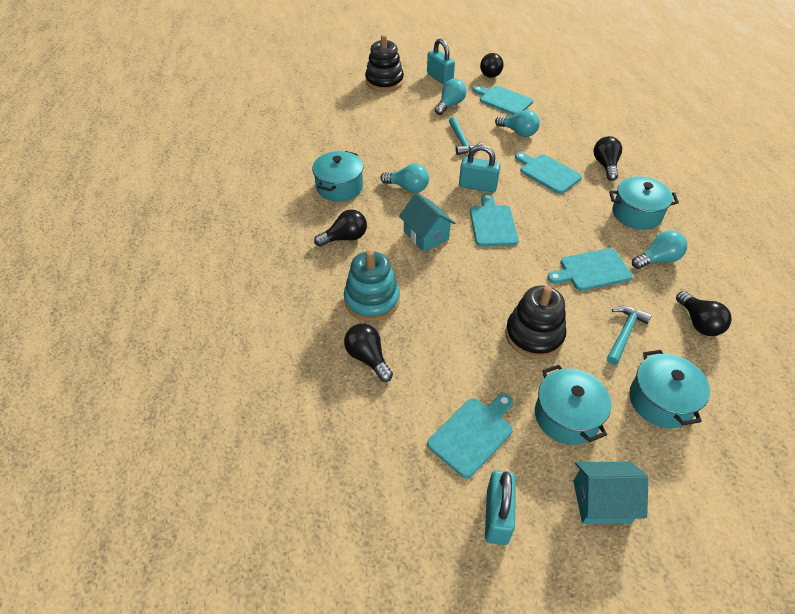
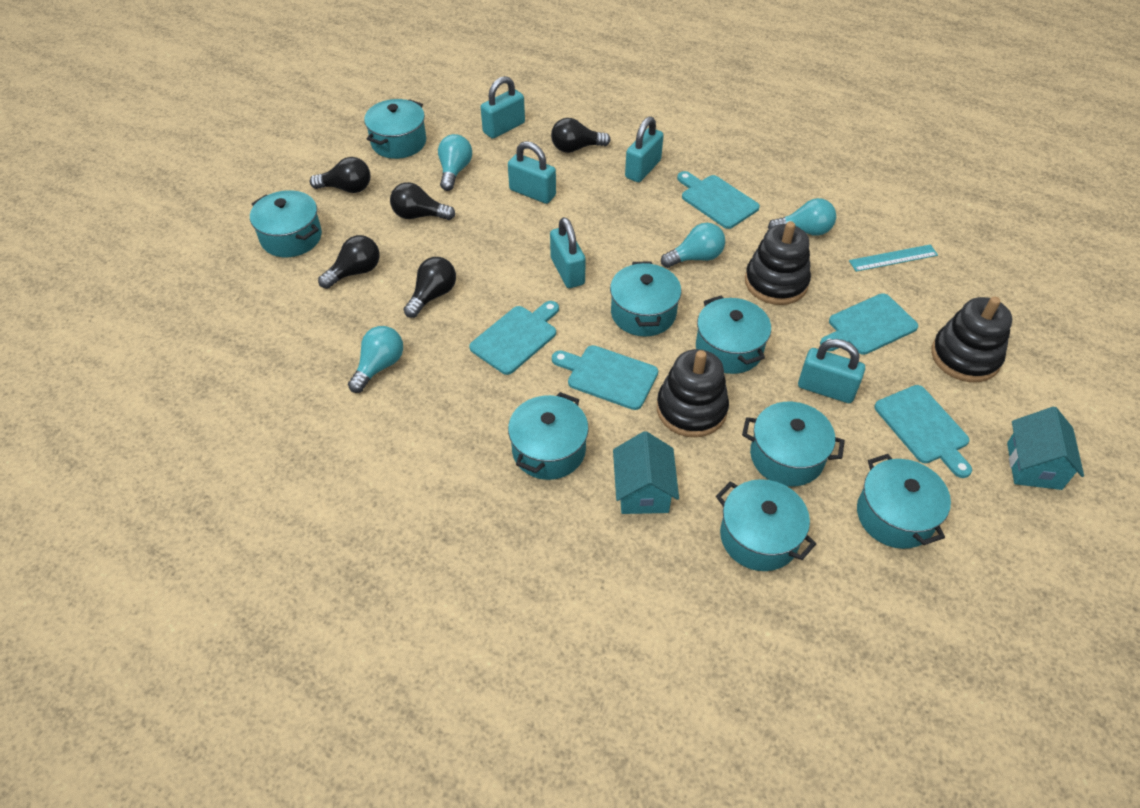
black stacking toy: 2 -> 3
turquoise hammer: 2 -> 0
turquoise padlock: 3 -> 5
turquoise pot: 4 -> 8
turquoise ruler: 0 -> 1
turquoise stacking toy: 1 -> 0

